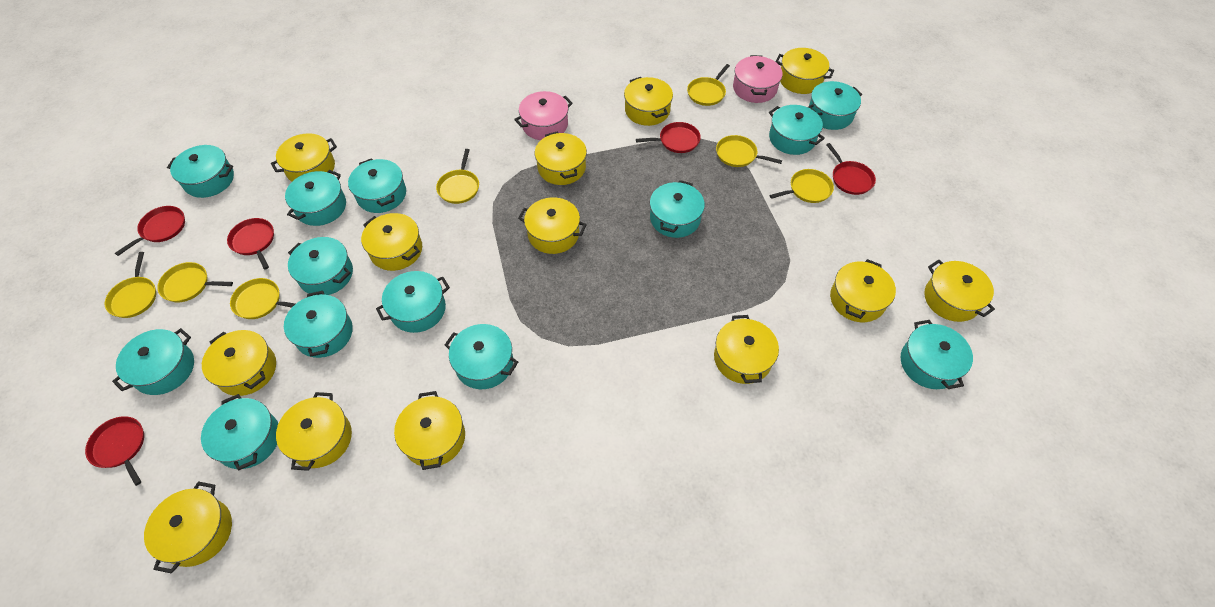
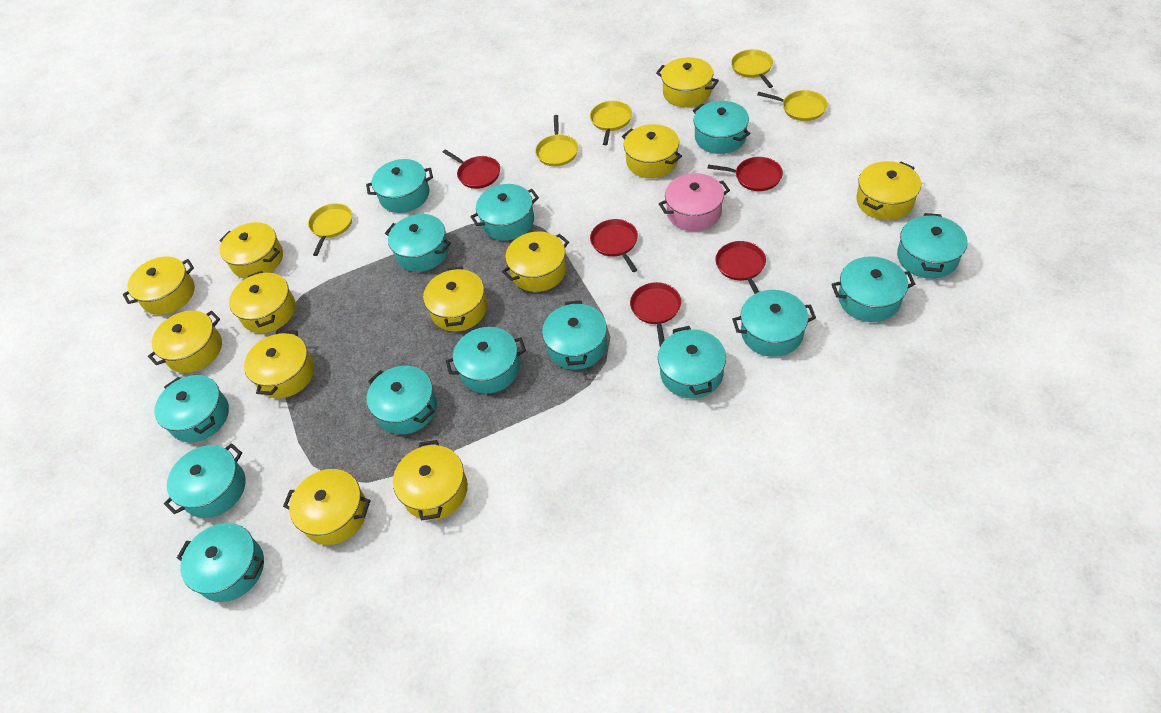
pink pot: 2 -> 1
turquoise pot: 13 -> 14
yellow pan: 7 -> 5
yellow pot: 13 -> 12

